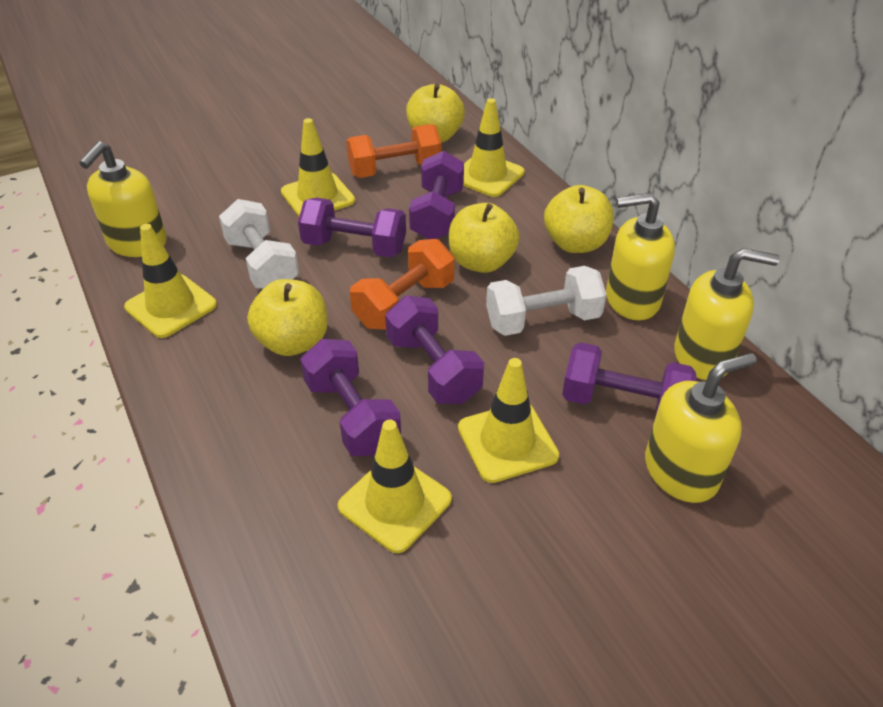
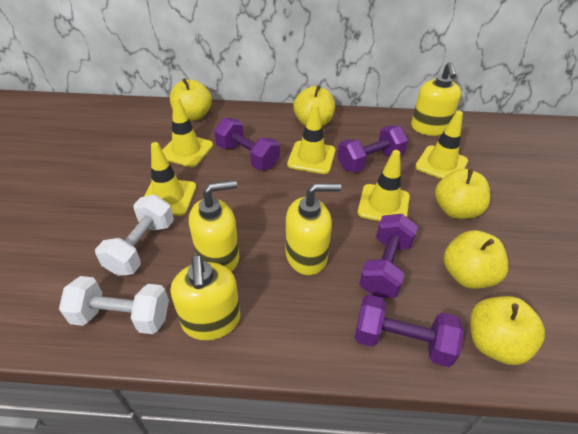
orange dumbbell: 2 -> 0
purple dumbbell: 5 -> 4
yellow apple: 4 -> 5

